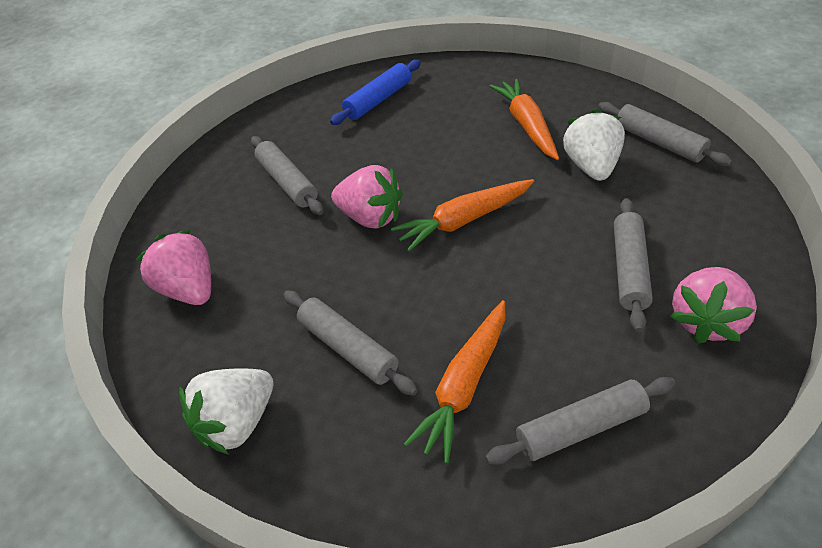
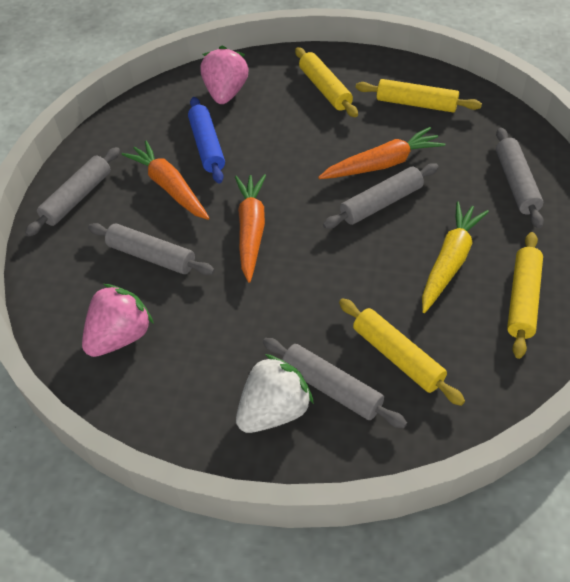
pink strawberry: 3 -> 2
white strawberry: 2 -> 1
yellow carrot: 0 -> 1
yellow rolling pin: 0 -> 4

